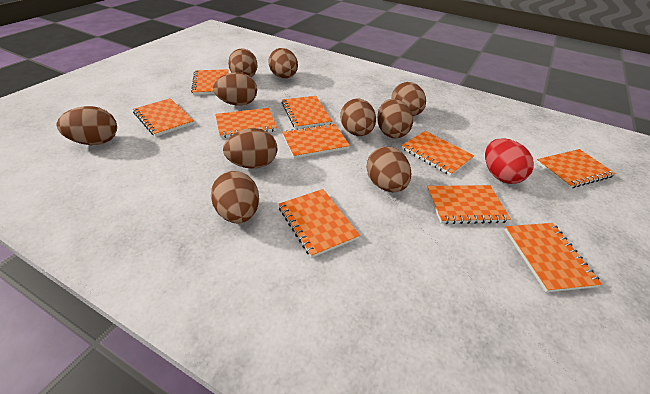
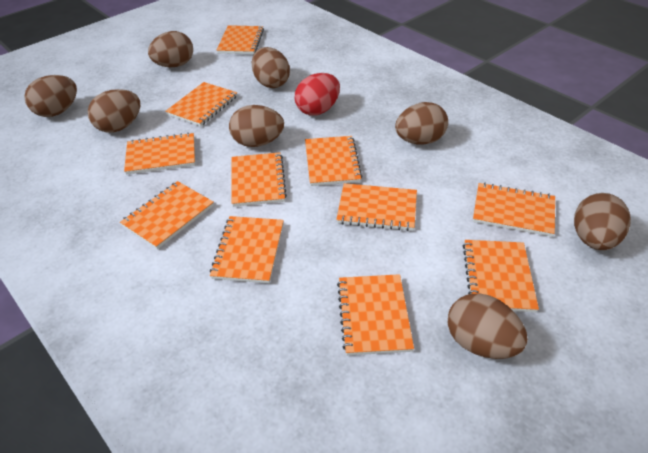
brown egg: 10 -> 8
orange notebook: 10 -> 11

